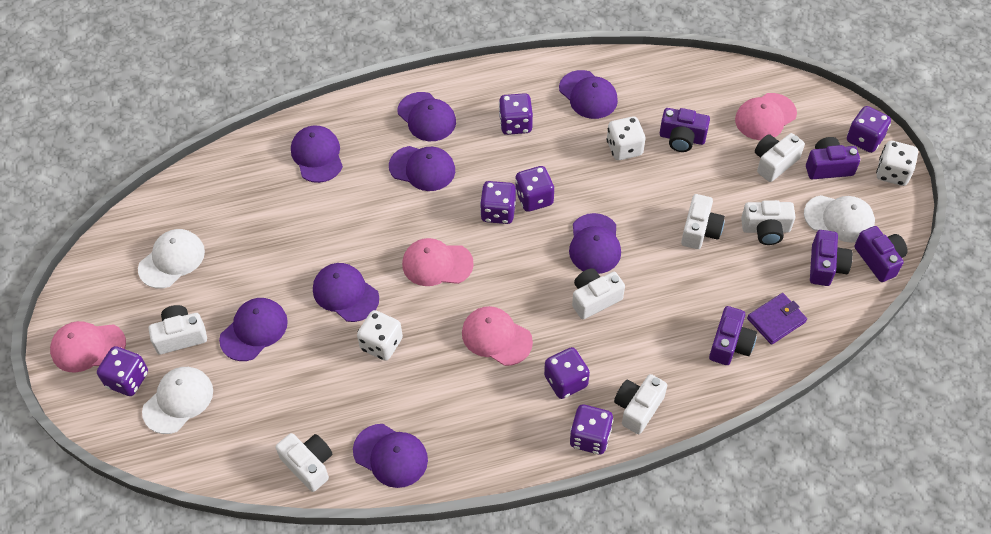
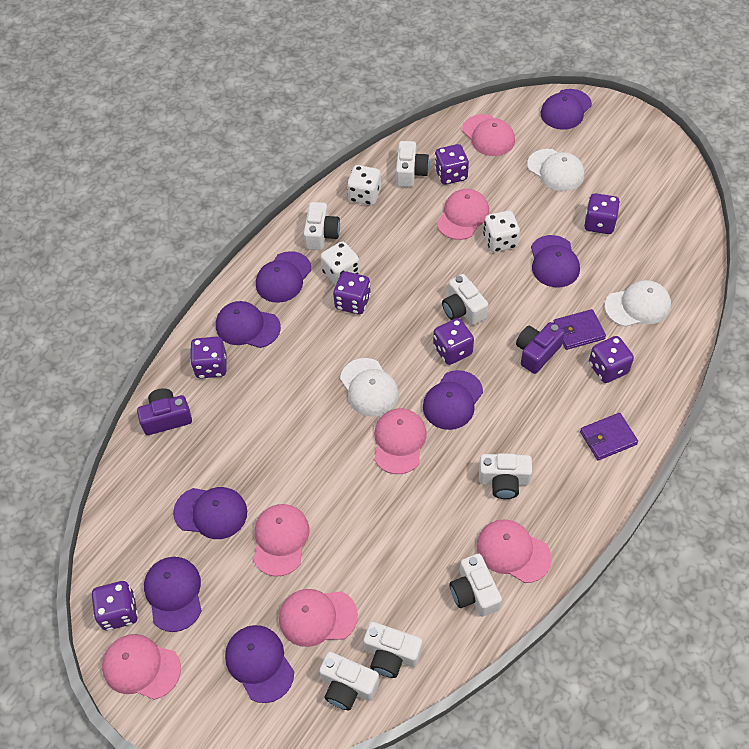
pink cap: 4 -> 7
purple camera: 5 -> 2
purple wallet: 1 -> 2

